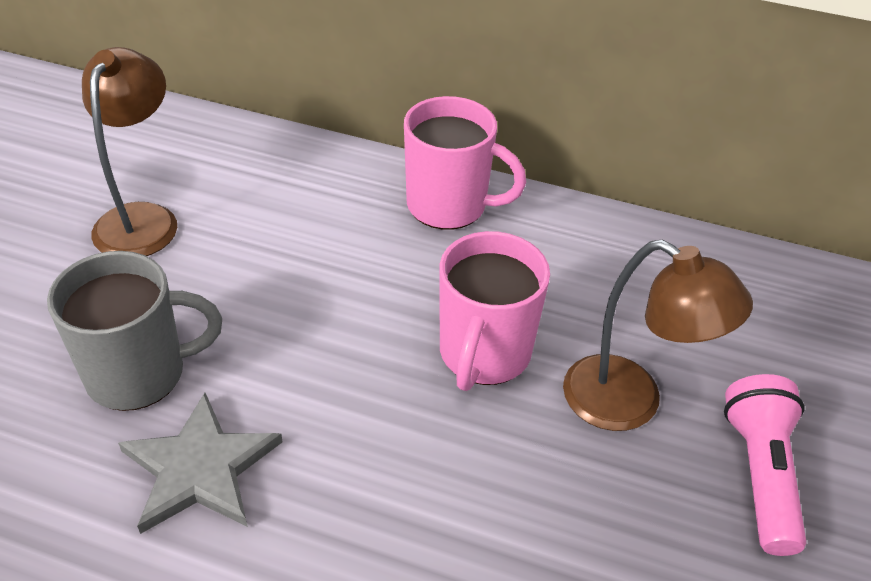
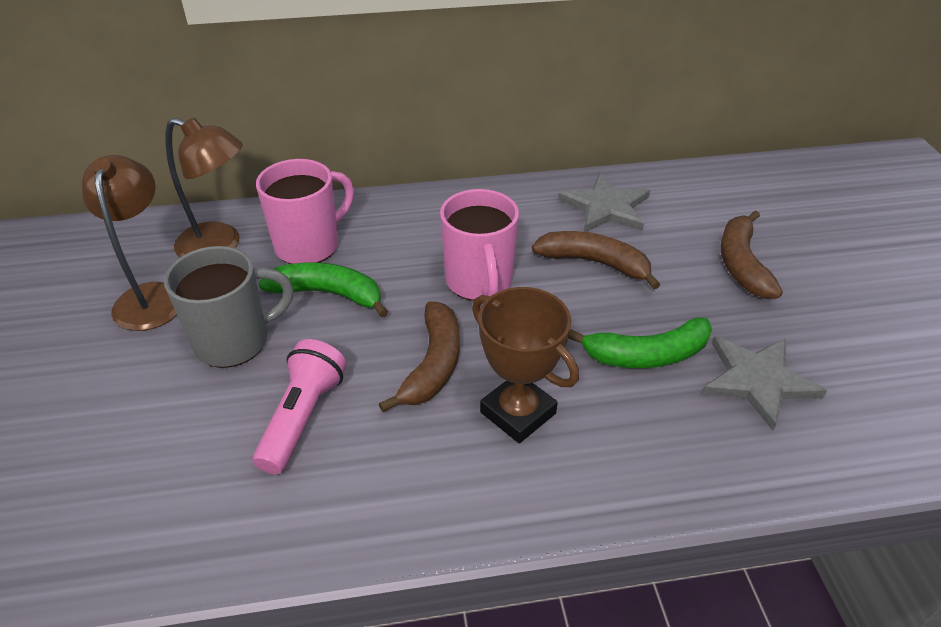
brown banana: 0 -> 3
brown trophy: 0 -> 1
green banana: 0 -> 2
grey star: 1 -> 2

